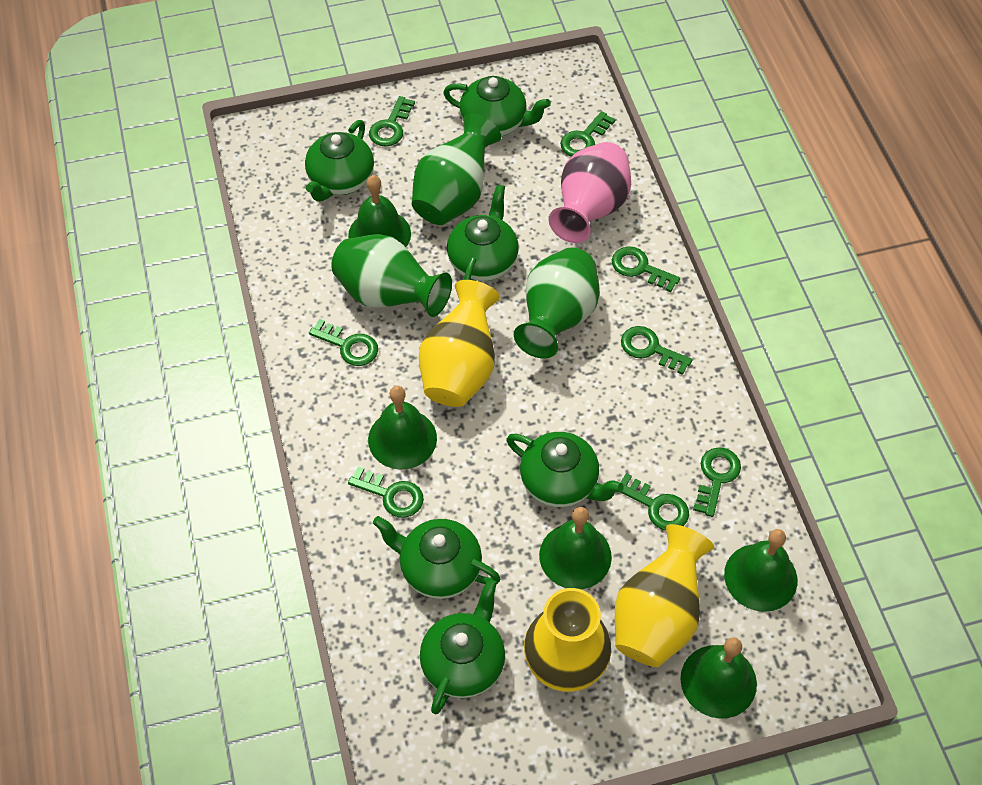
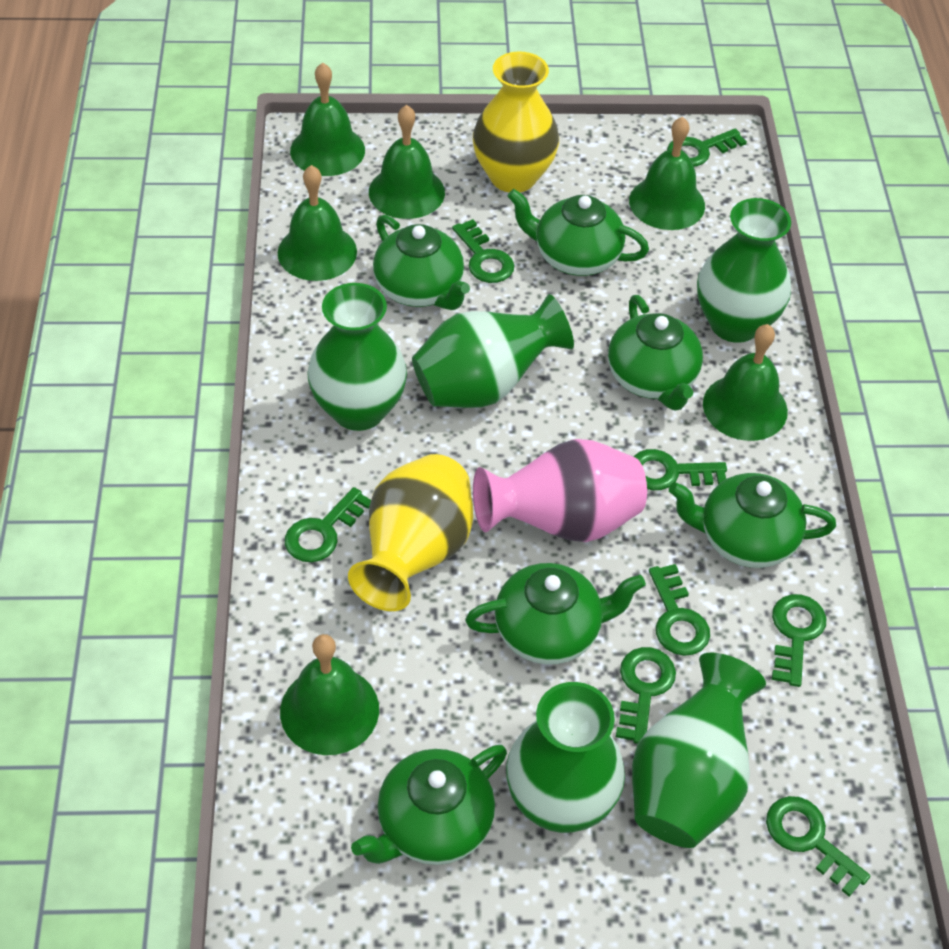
green bell: 5 -> 6
green vase: 3 -> 5
yellow vase: 3 -> 2

